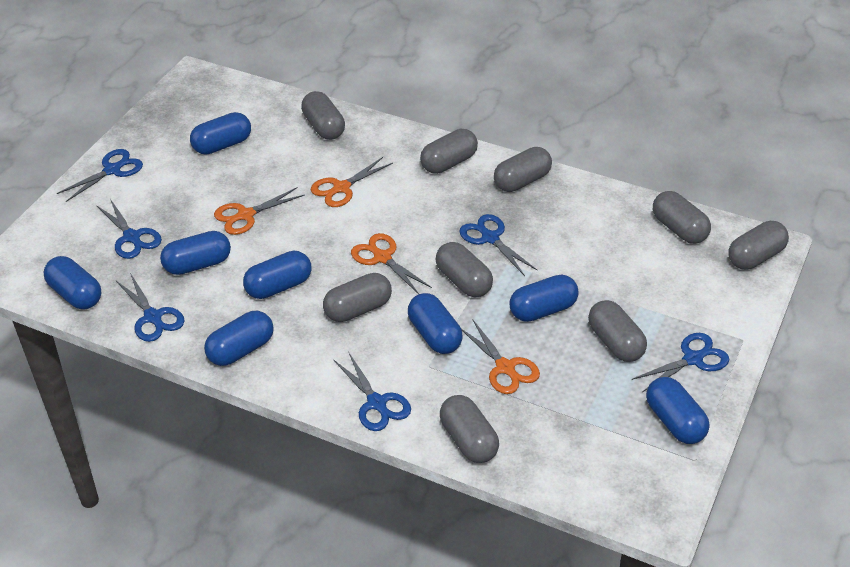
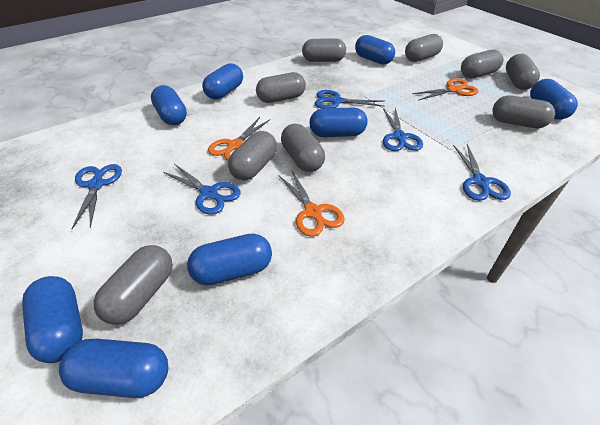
blue scissors: 6 -> 5
orange scissors: 4 -> 3

